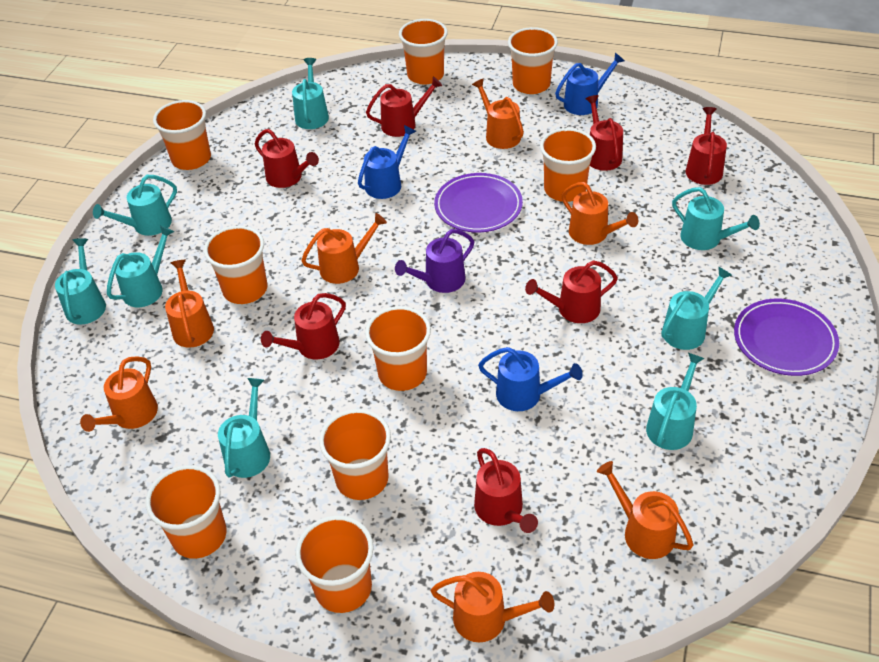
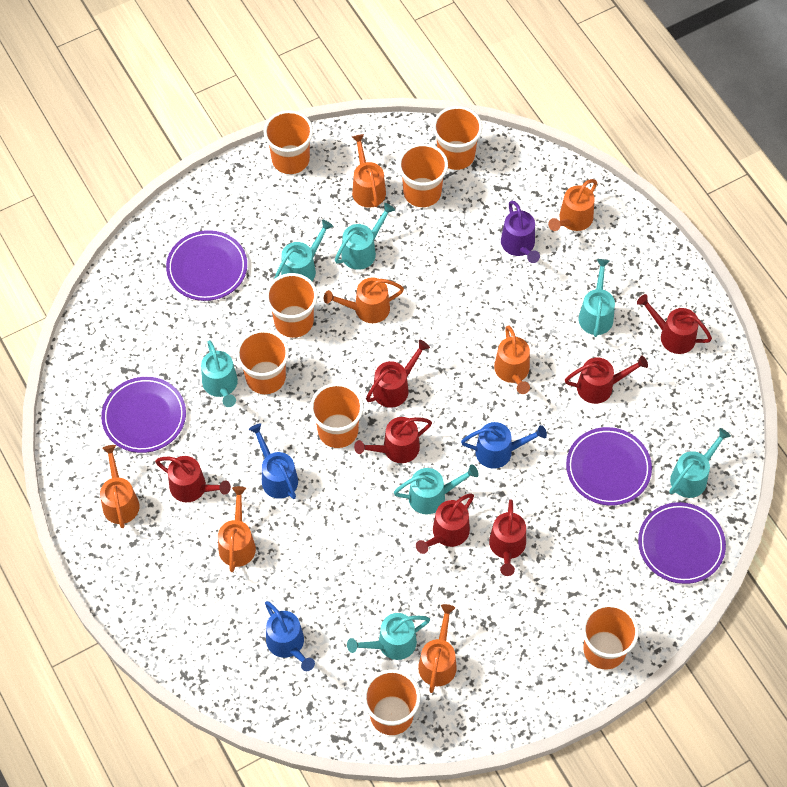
orange cup: 9 -> 8
purple plate: 2 -> 4
turquoise watering can: 8 -> 7

